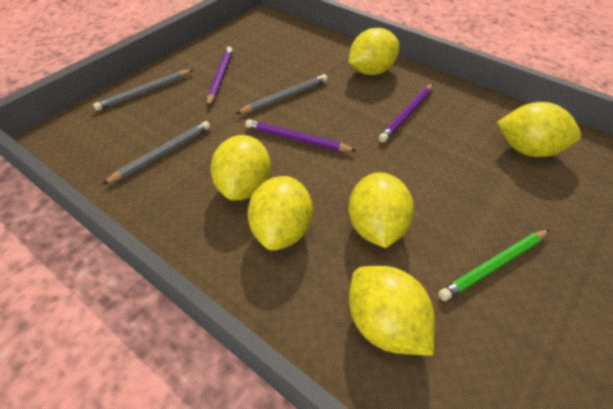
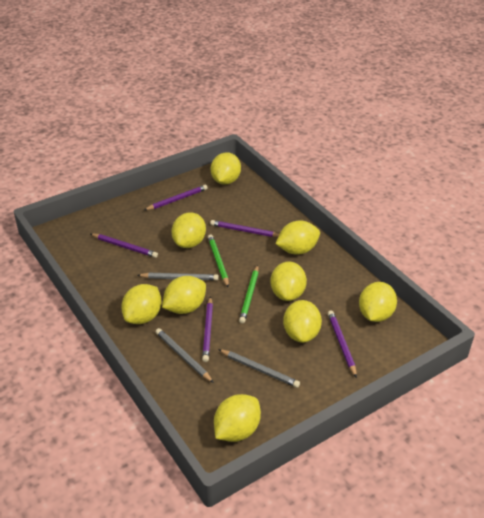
green pencil: 1 -> 2
purple pencil: 3 -> 5
yellow lemon: 6 -> 9

